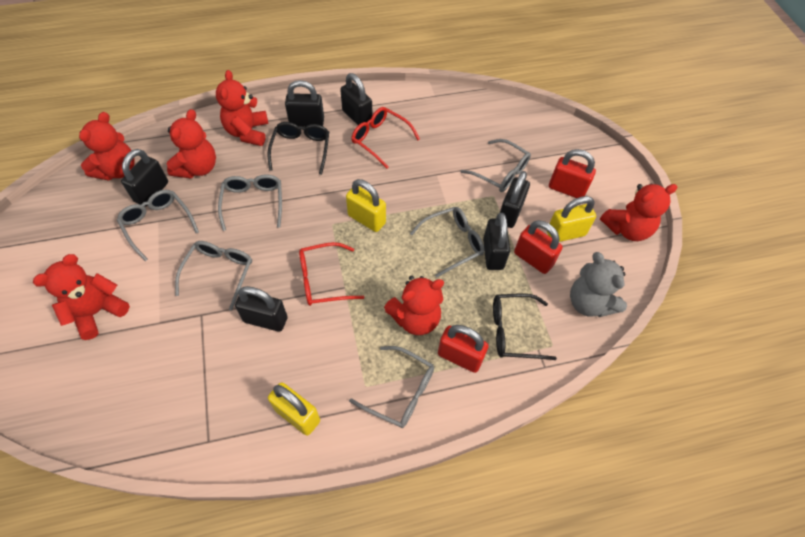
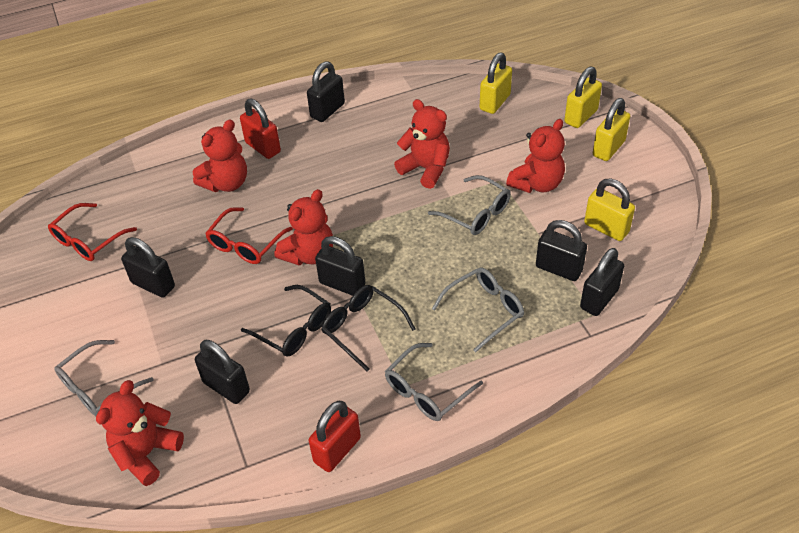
grey glasses: 6 -> 4
grey teddy bear: 1 -> 0
red padlock: 3 -> 2
red teddy bear: 6 -> 5
yellow padlock: 3 -> 4

